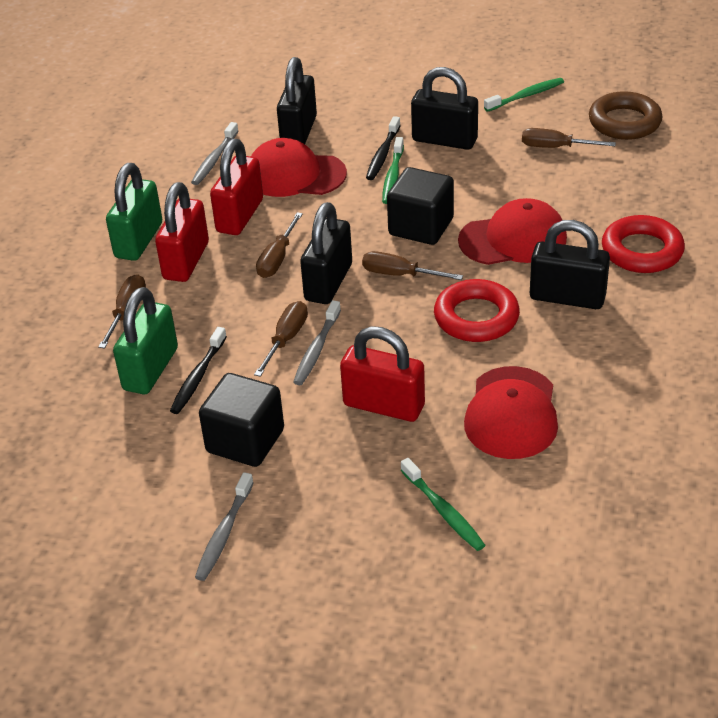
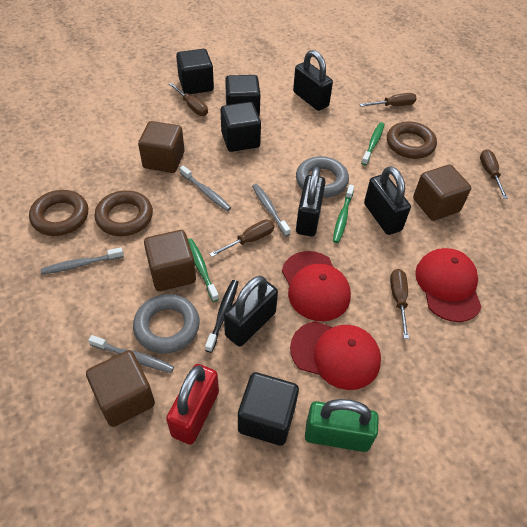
black cube: 2 -> 4
black toothbrush: 2 -> 1
brown cube: 0 -> 4
brown ring: 1 -> 3
green padlock: 2 -> 1
grey ring: 0 -> 2
grey toothbrush: 3 -> 4
red padlock: 3 -> 1
red ring: 2 -> 0

